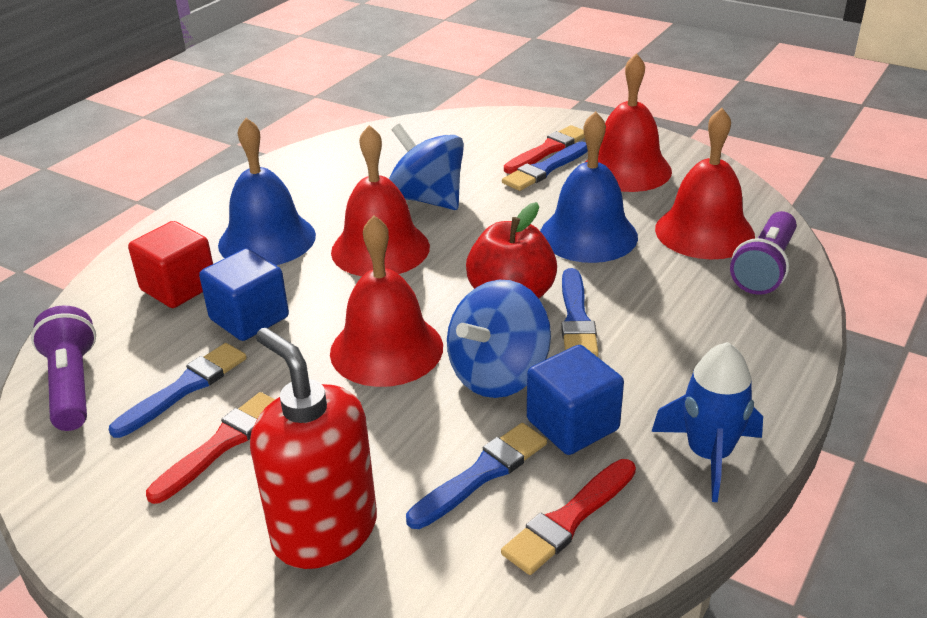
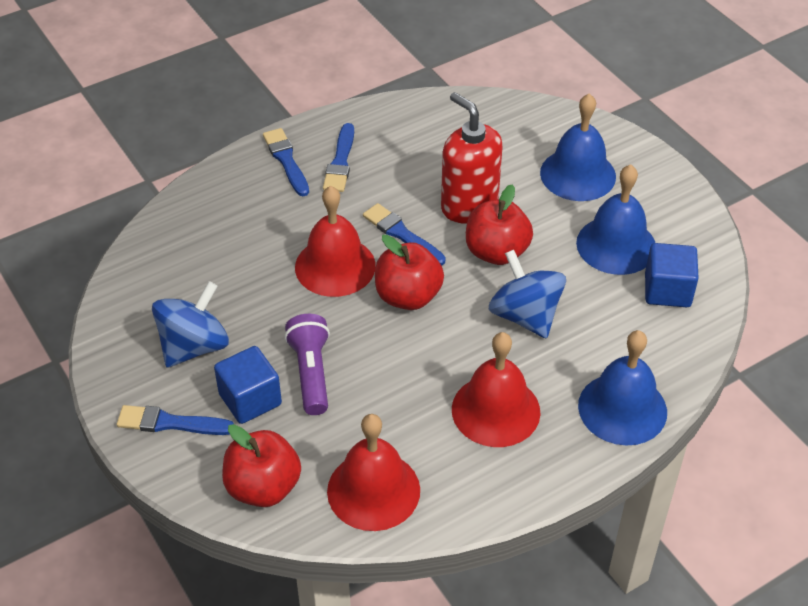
blue bell: 2 -> 3
blue rocket: 1 -> 0
purple flashlight: 2 -> 1
red apple: 1 -> 3
red bell: 4 -> 3
red brush: 3 -> 0
red cube: 1 -> 0

